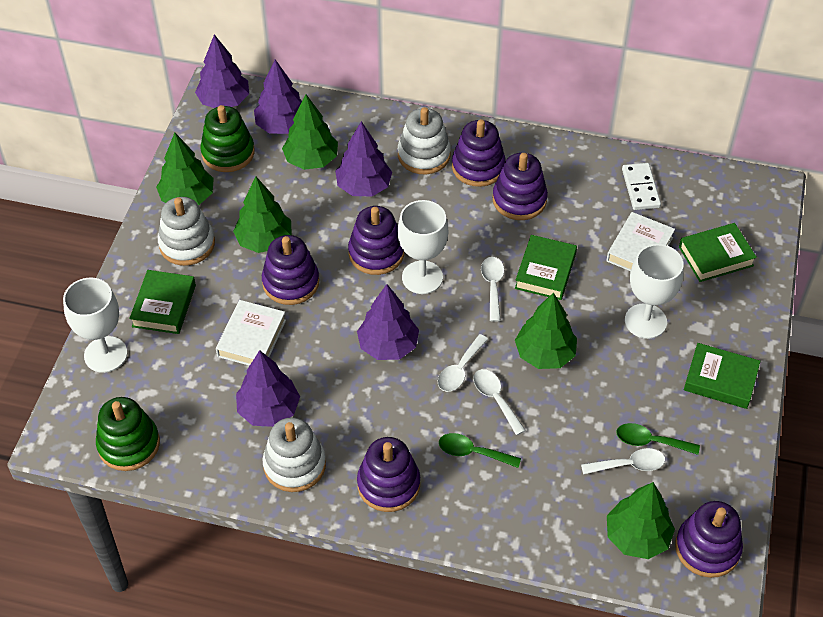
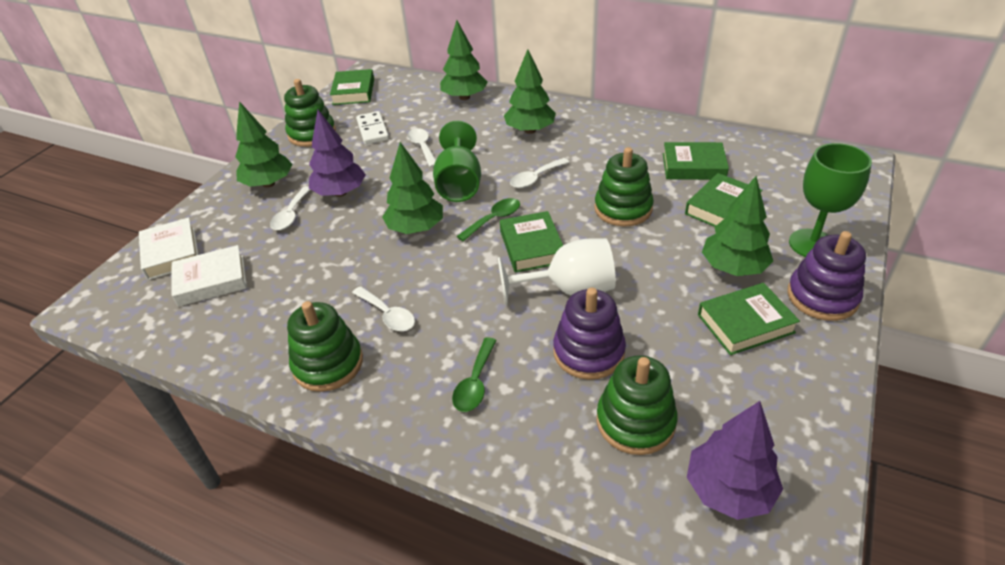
green book: 4 -> 5
green goblet: 0 -> 2
green stacking toy: 2 -> 4
purple stacking toy: 6 -> 2
purple tree: 5 -> 2
white goblet: 3 -> 1
white stacking toy: 3 -> 0

